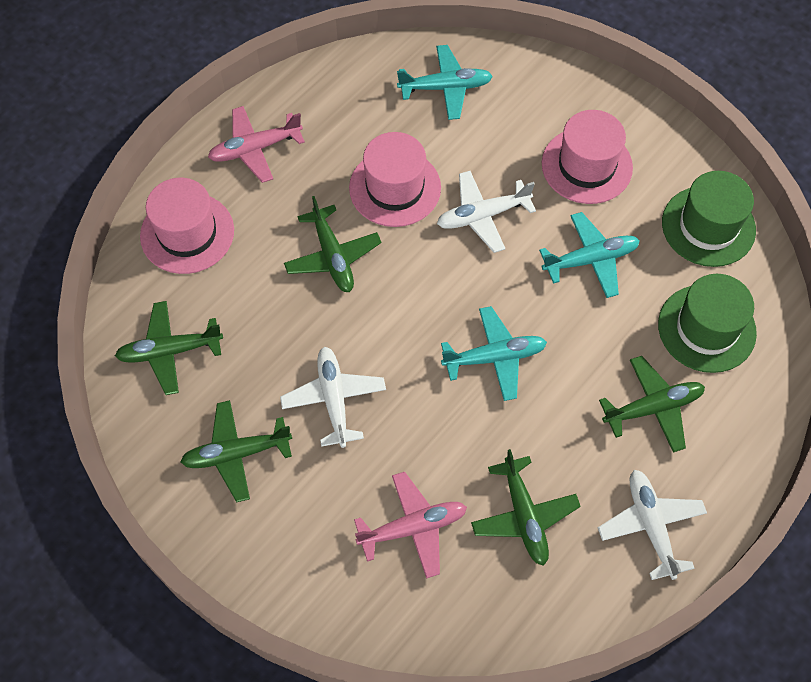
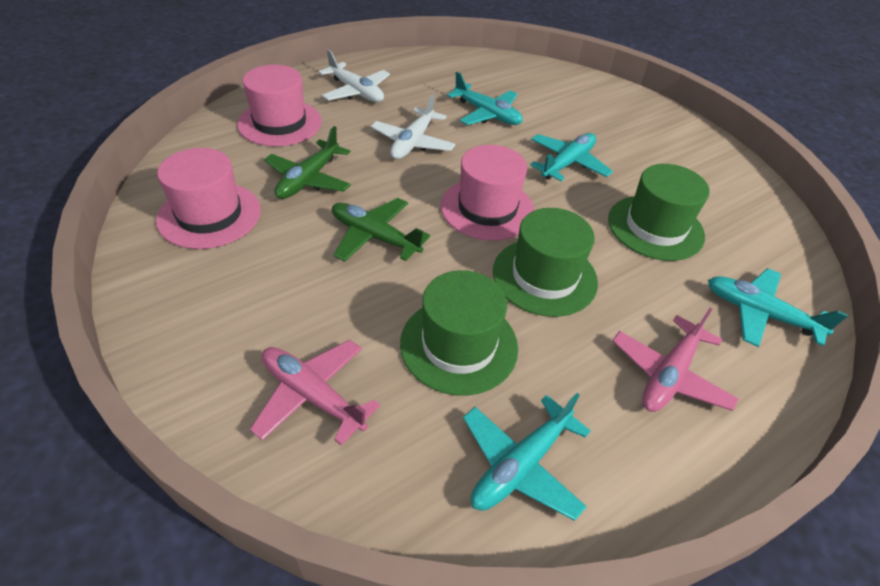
green hat: 2 -> 3
green plane: 5 -> 2
turquoise plane: 3 -> 4
white plane: 3 -> 2

